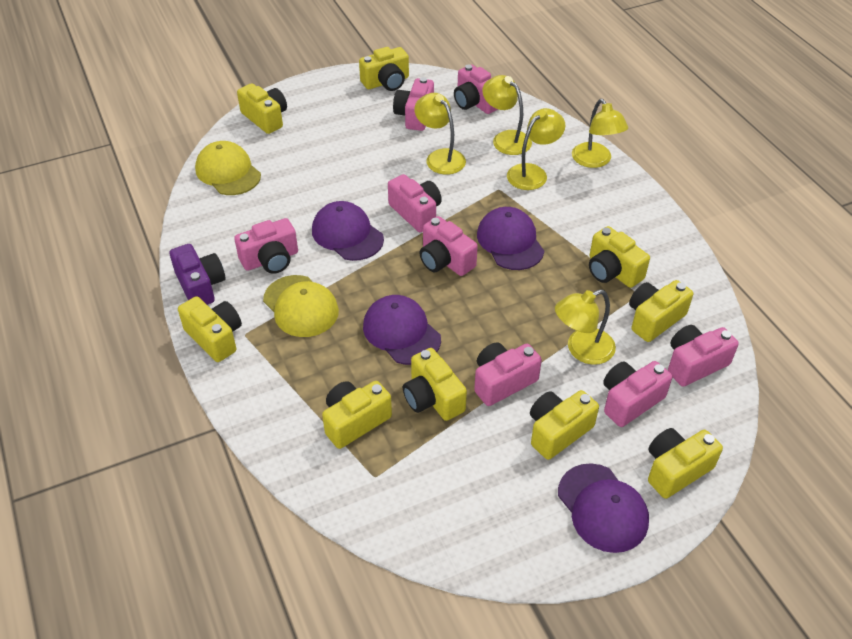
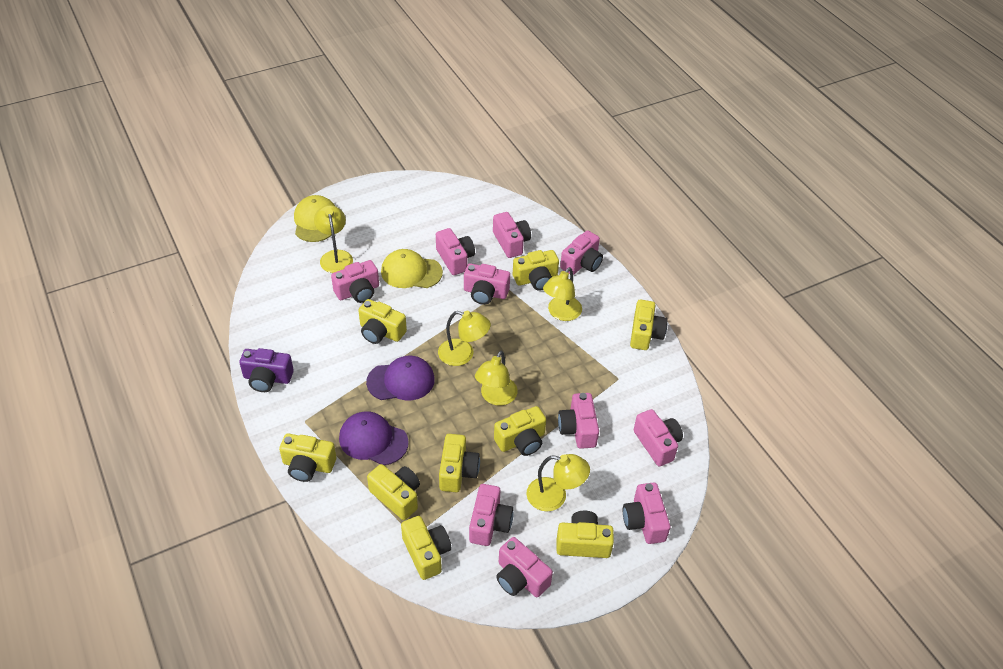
pink camera: 8 -> 10
purple cap: 4 -> 2

